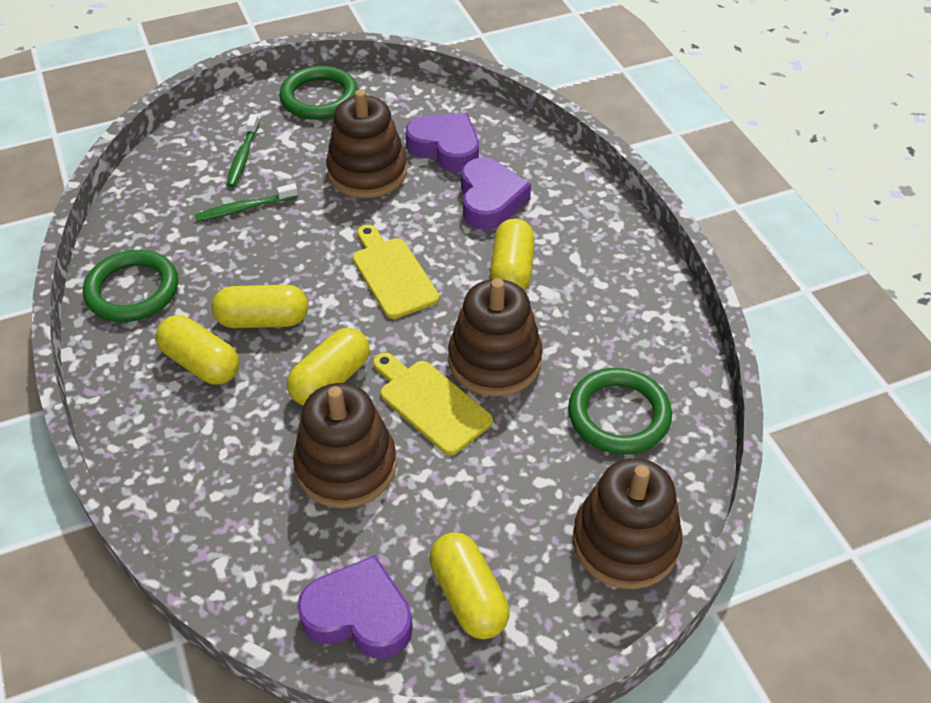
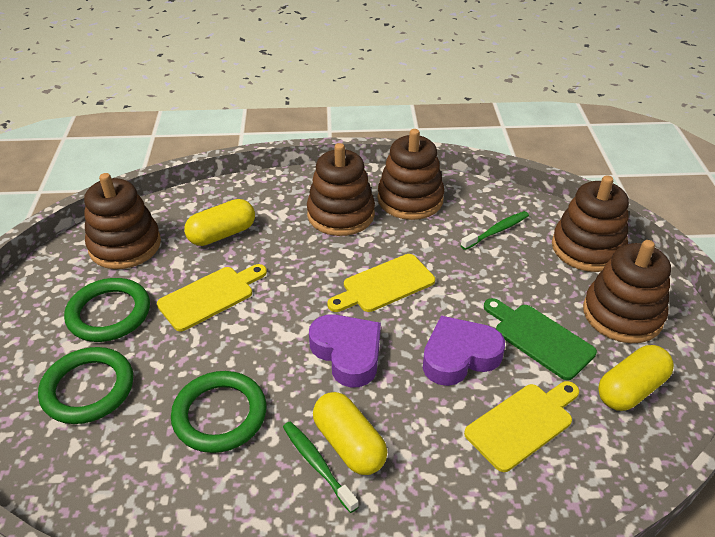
brown stacking toy: 4 -> 5
green cutting board: 0 -> 1
purple heart: 3 -> 2
yellow capsule: 5 -> 3
yellow cutting board: 2 -> 3

